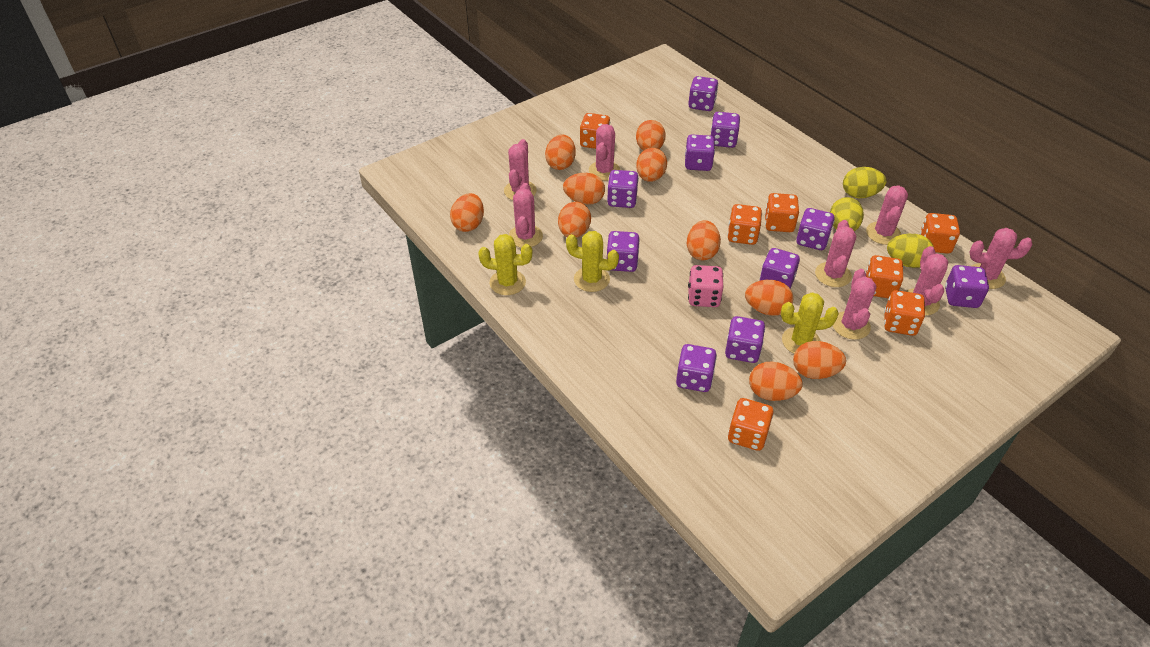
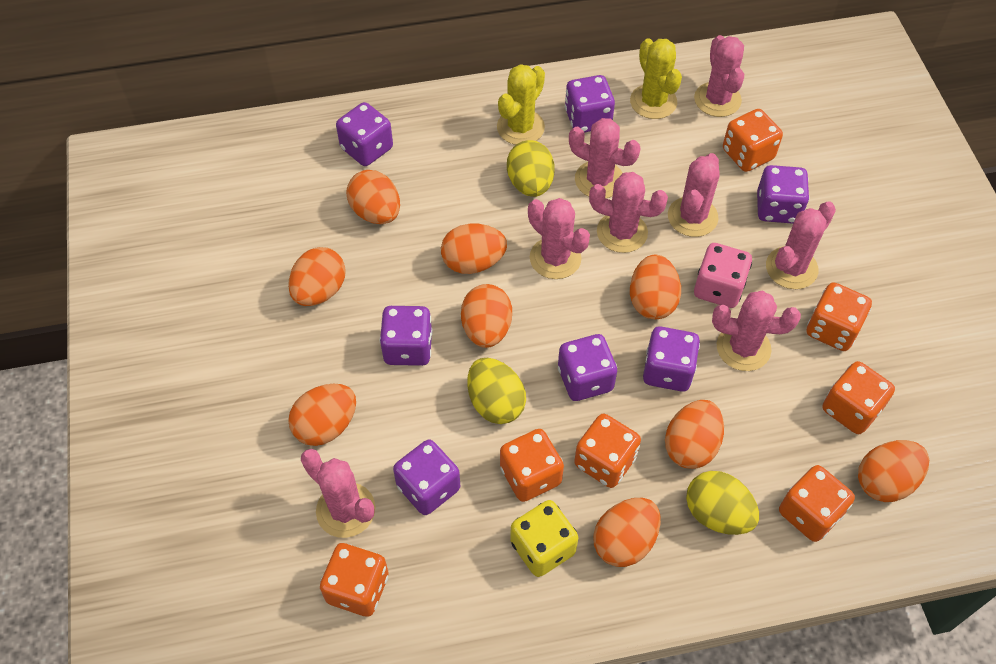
orange egg: 10 -> 9
purple dice: 10 -> 7
yellow cactus: 3 -> 2
yellow dice: 0 -> 1

